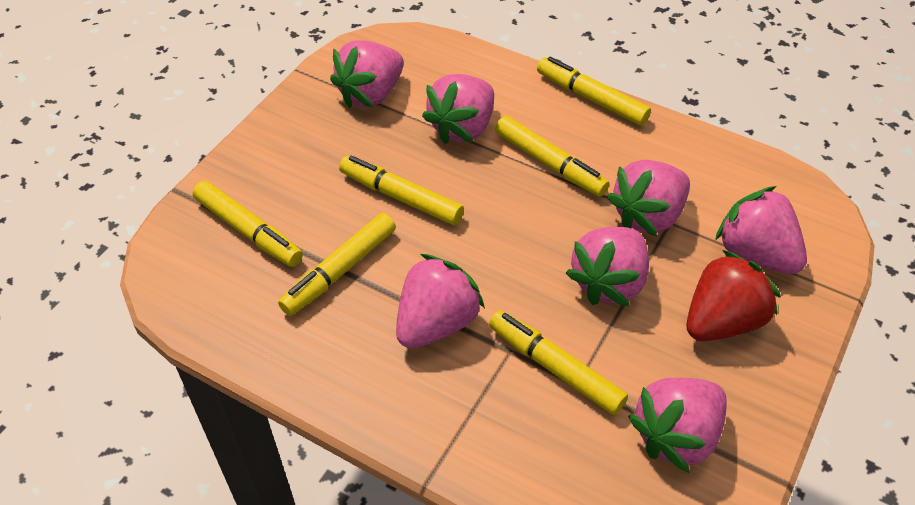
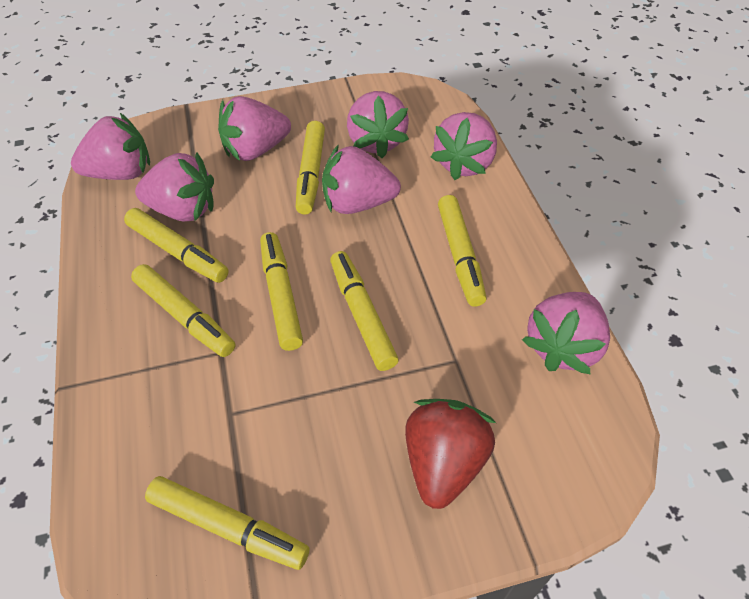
yellow marker: 6 -> 7

